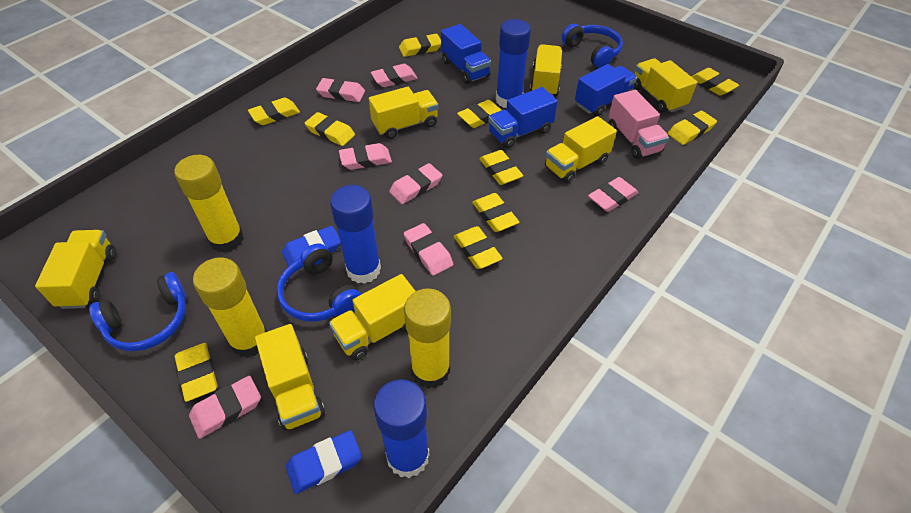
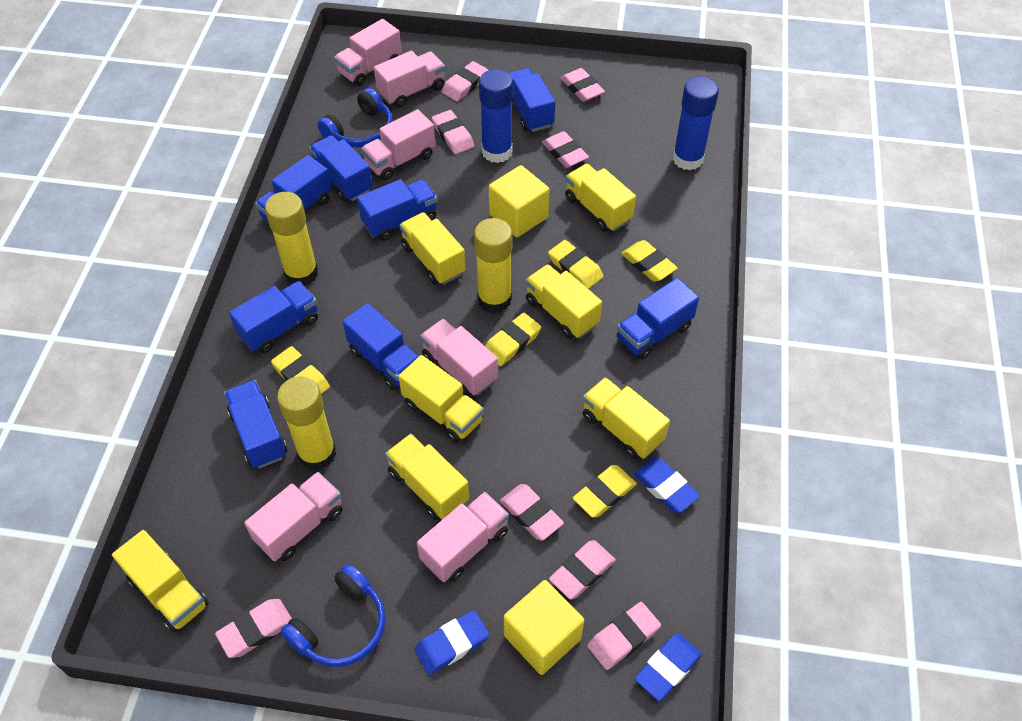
blue eraser: 2 -> 3
blue glue stick: 3 -> 2
blue headphones: 3 -> 2
blue truck: 3 -> 8
pink eraser: 7 -> 8
pink truck: 1 -> 6
yellow cube: 0 -> 2
yellow eraser: 10 -> 5

